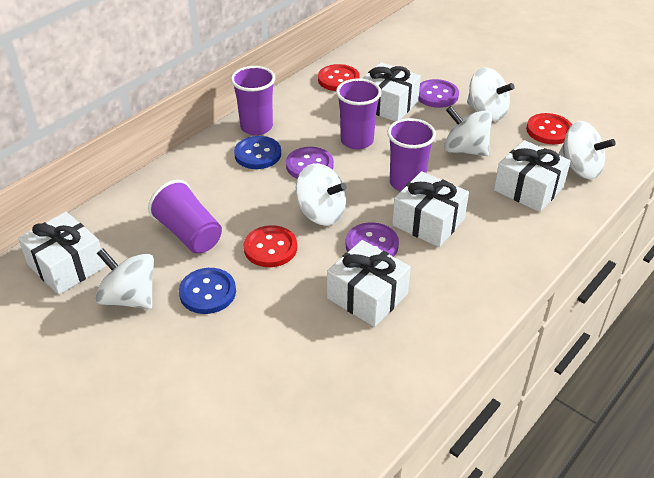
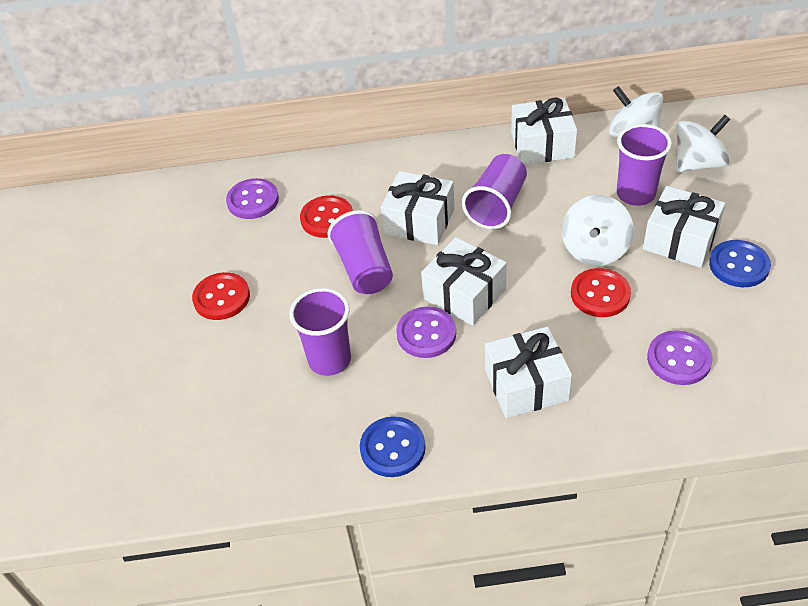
white spinning top: 5 -> 3

